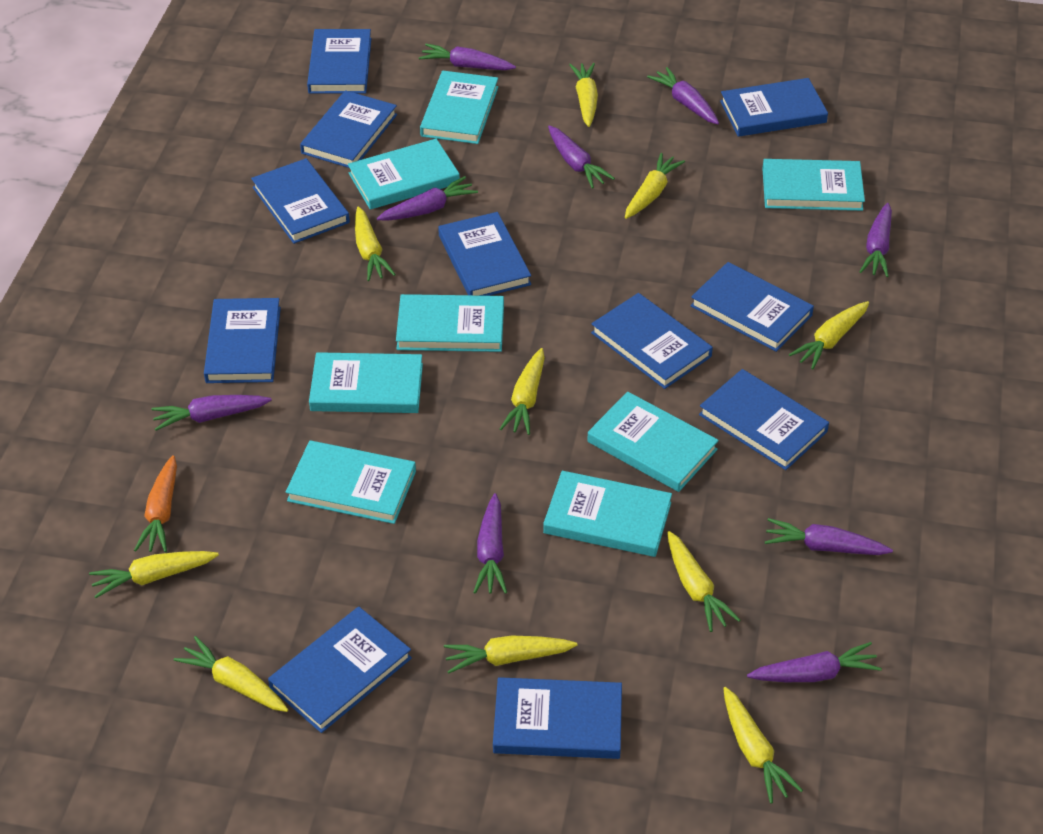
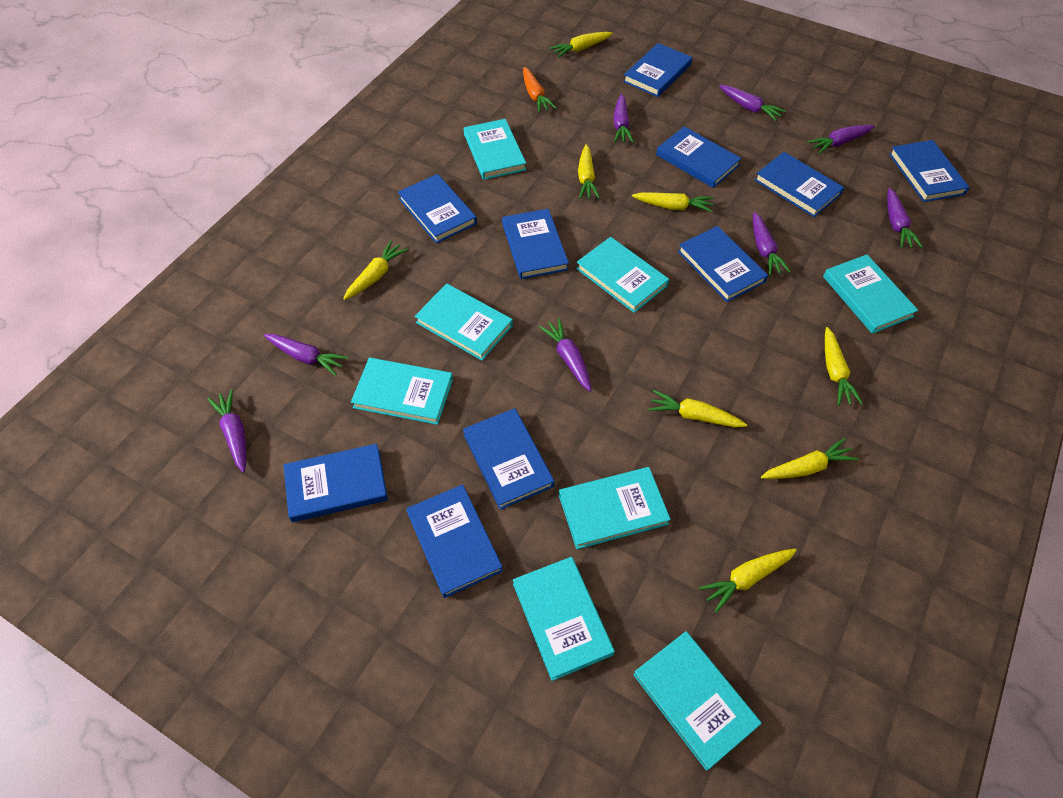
blue book: 11 -> 10
purple carrot: 9 -> 8
yellow carrot: 10 -> 8

